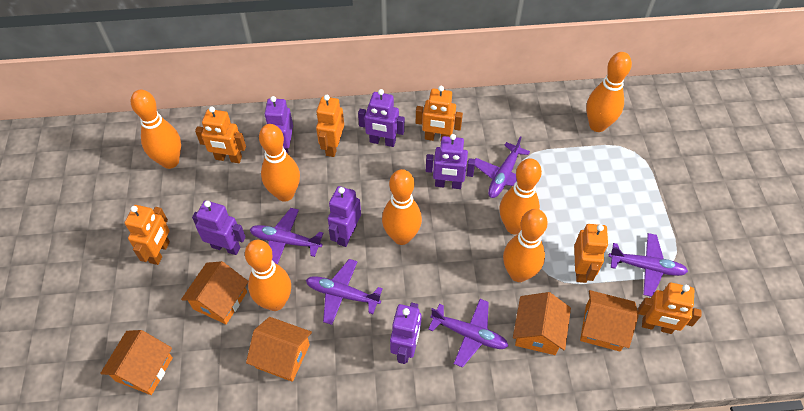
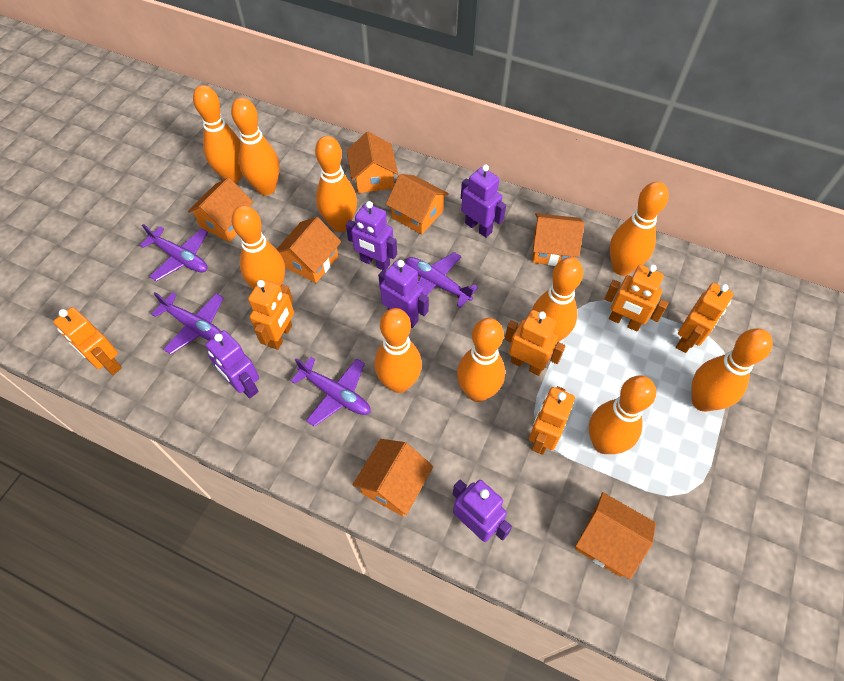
orange bowling pin: 7 -> 10
orange house: 5 -> 7
purple plane: 5 -> 4
purple robot: 6 -> 5

